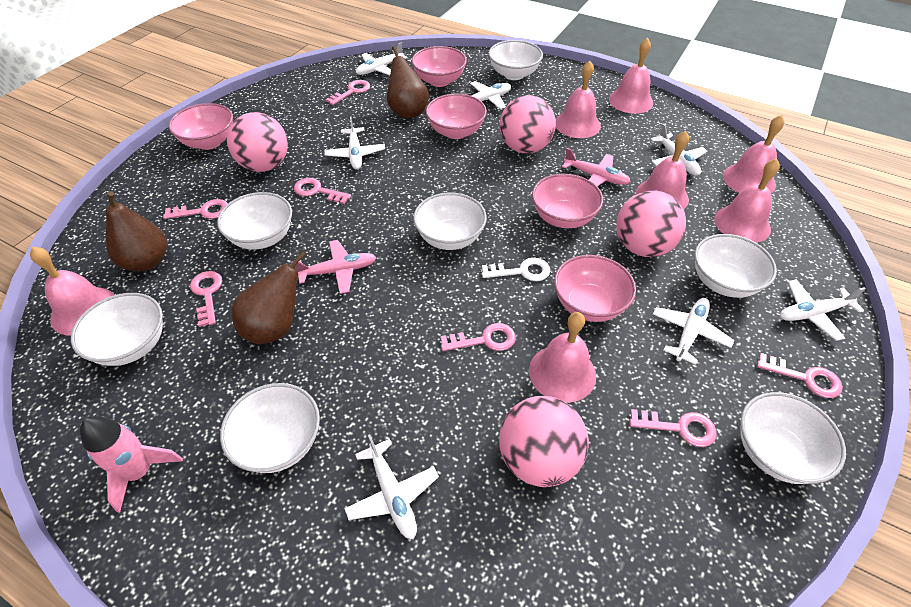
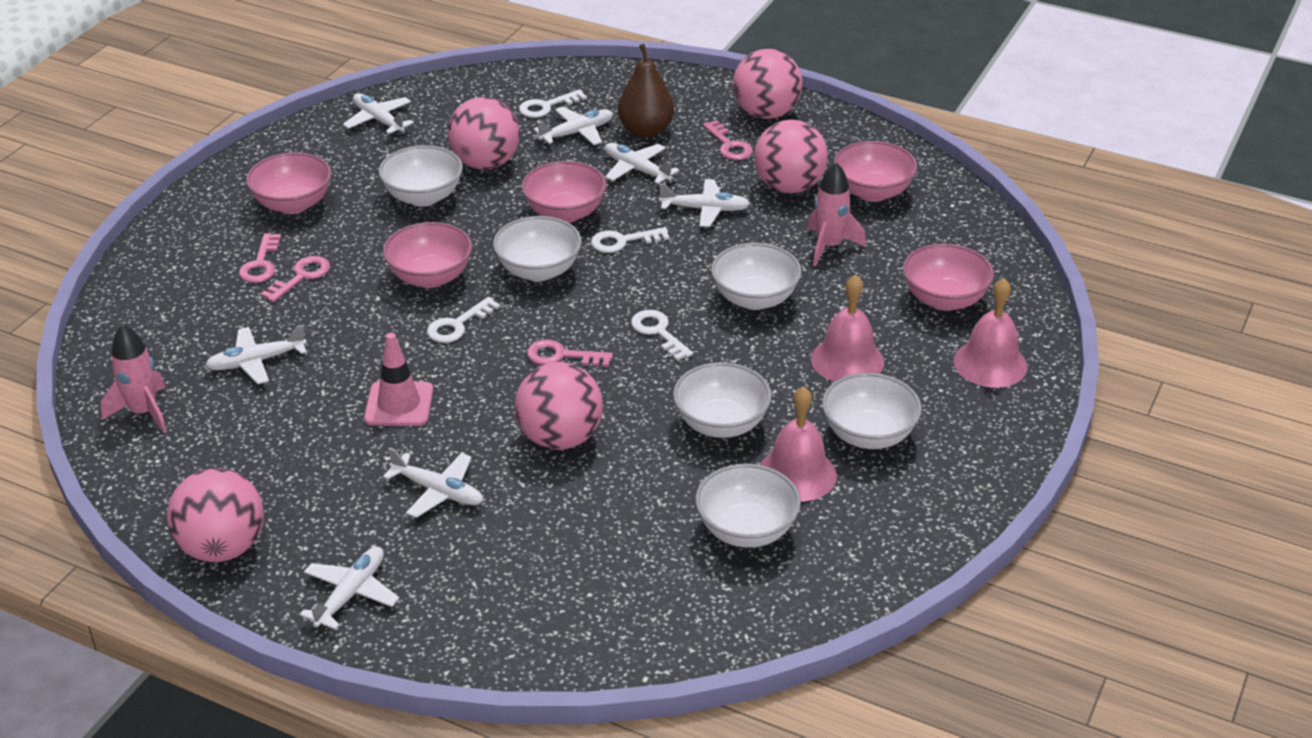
brown pear: 3 -> 1
pink ball: 4 -> 5
pink bell: 7 -> 3
pink key: 7 -> 4
pink plane: 2 -> 0
pink rocket: 1 -> 2
pink traffic cone: 0 -> 1
white bowl: 7 -> 6
white key: 1 -> 4

